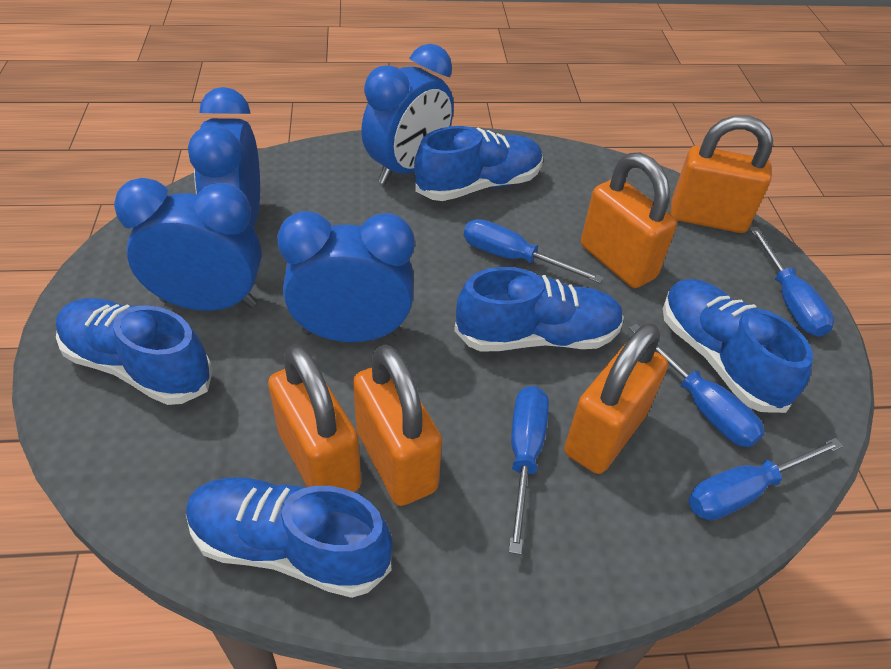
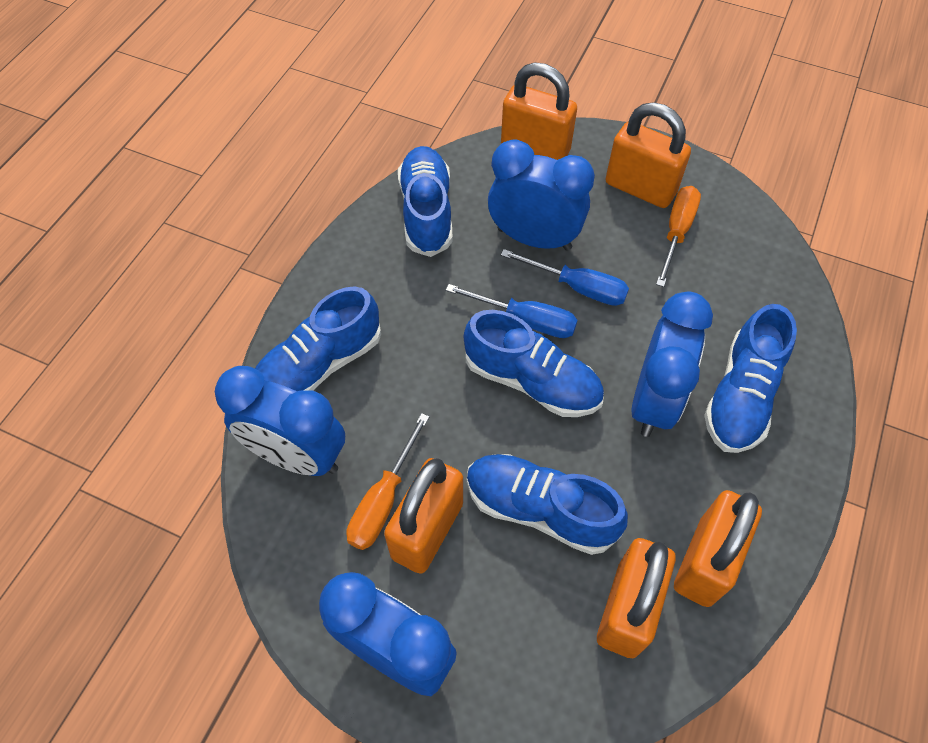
blue screwdriver: 5 -> 2
orange screwdriver: 0 -> 2

